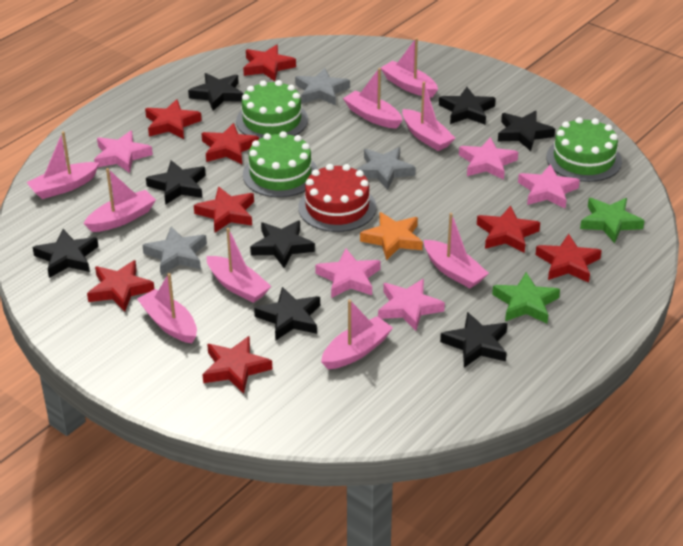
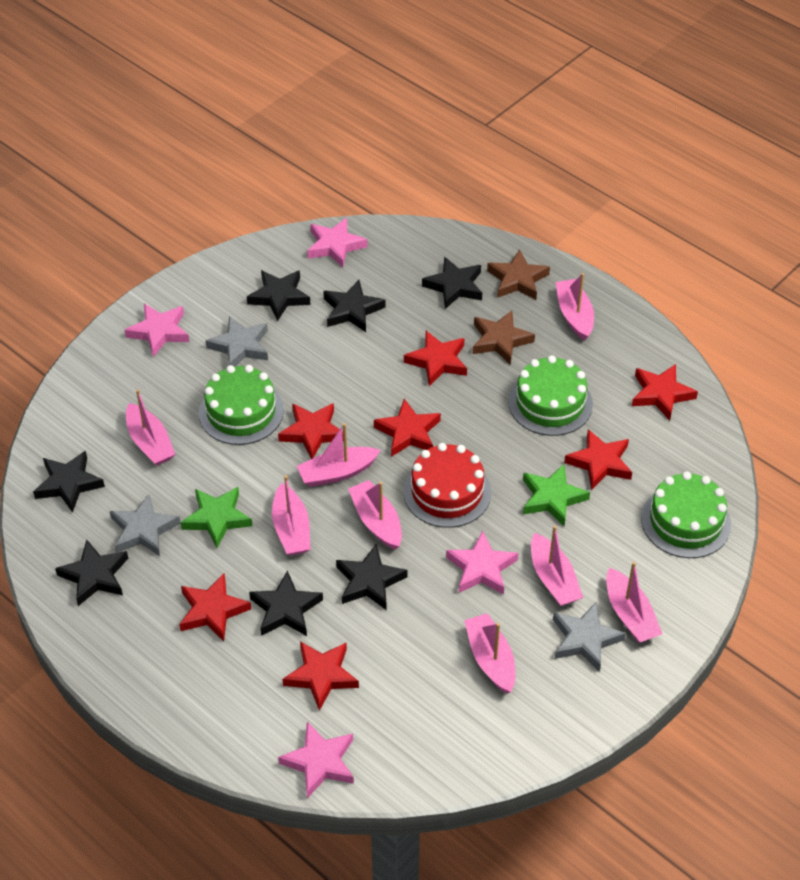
black star: 8 -> 7
brown star: 0 -> 2
orange star: 1 -> 0
pink boat: 9 -> 8
pink star: 5 -> 4
red star: 8 -> 7

